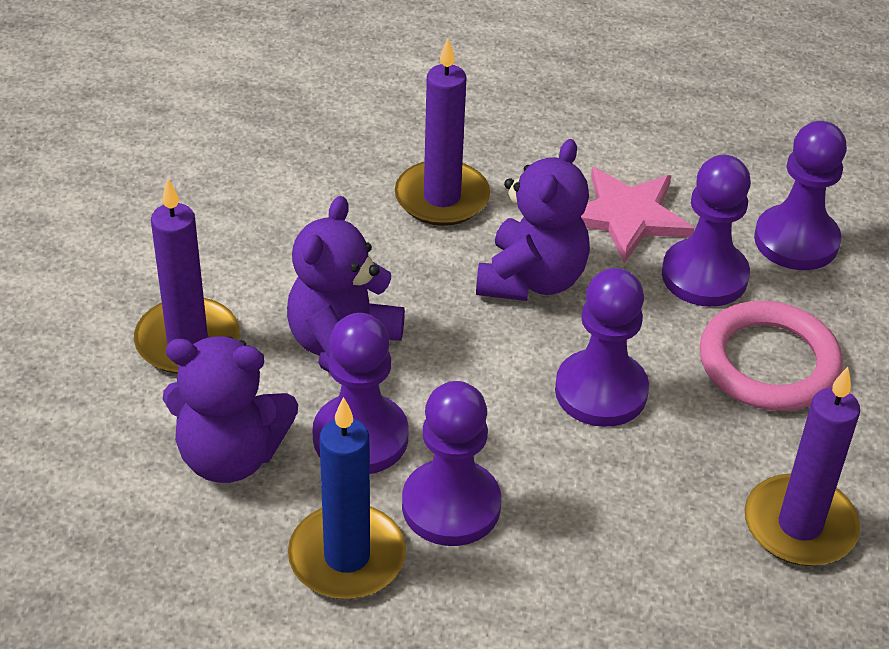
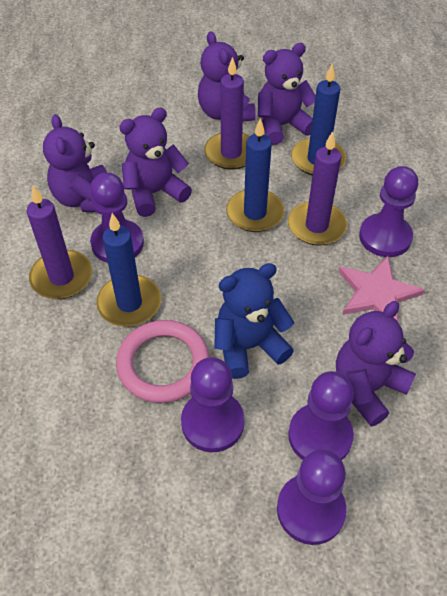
blue candle: 1 -> 3
blue teddy bear: 0 -> 1
purple teddy bear: 3 -> 5

